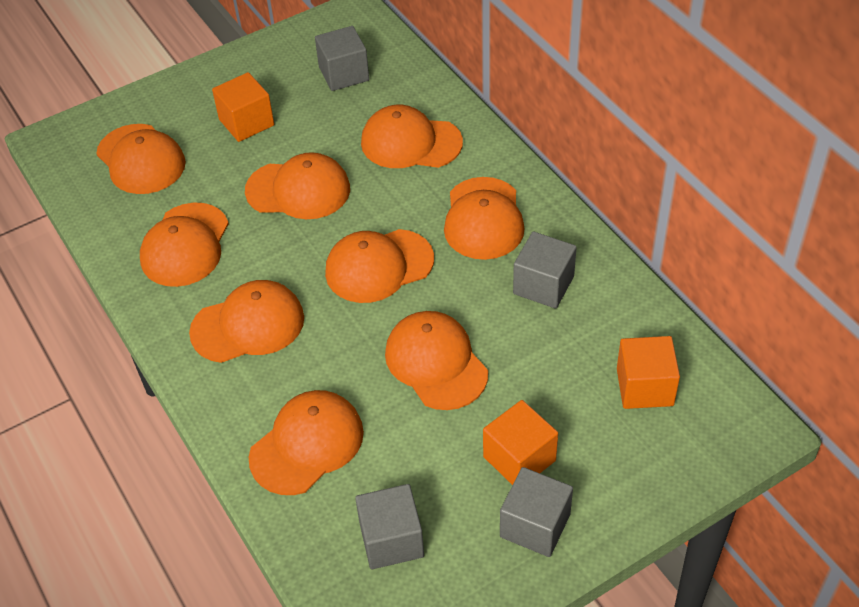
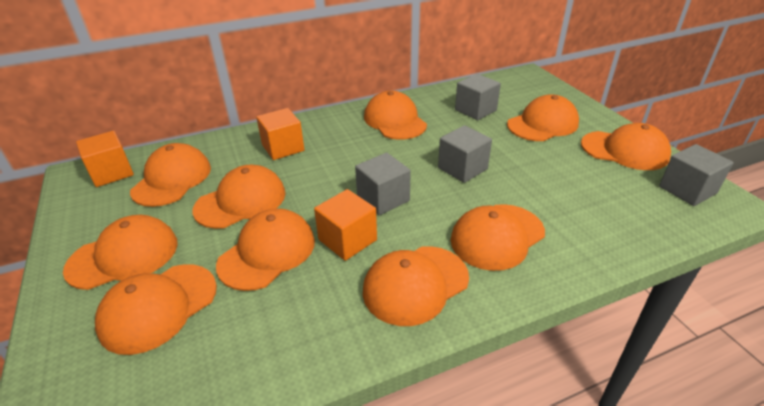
orange cap: 9 -> 10

